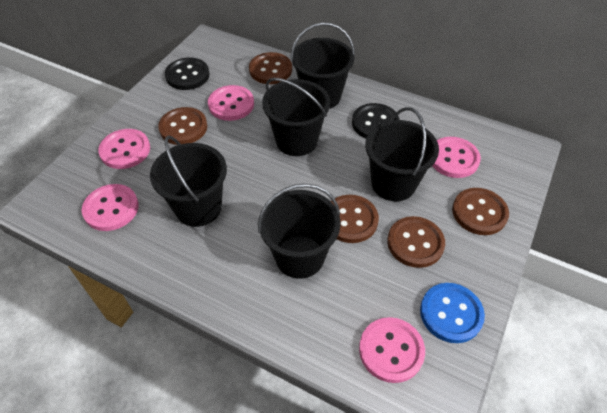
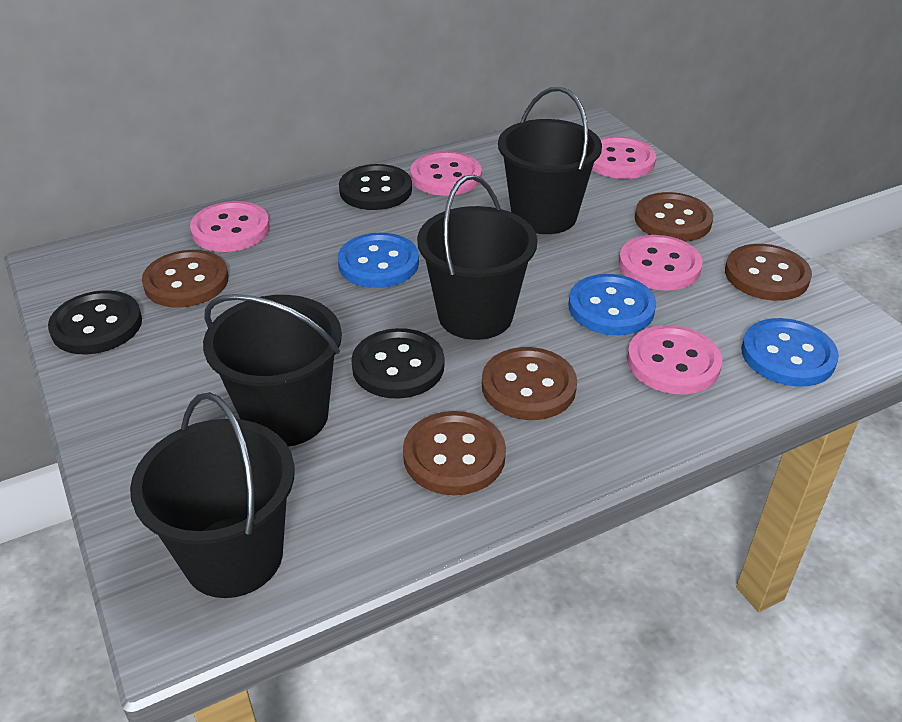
black bucket: 5 -> 4
black button: 2 -> 3
blue button: 1 -> 3

